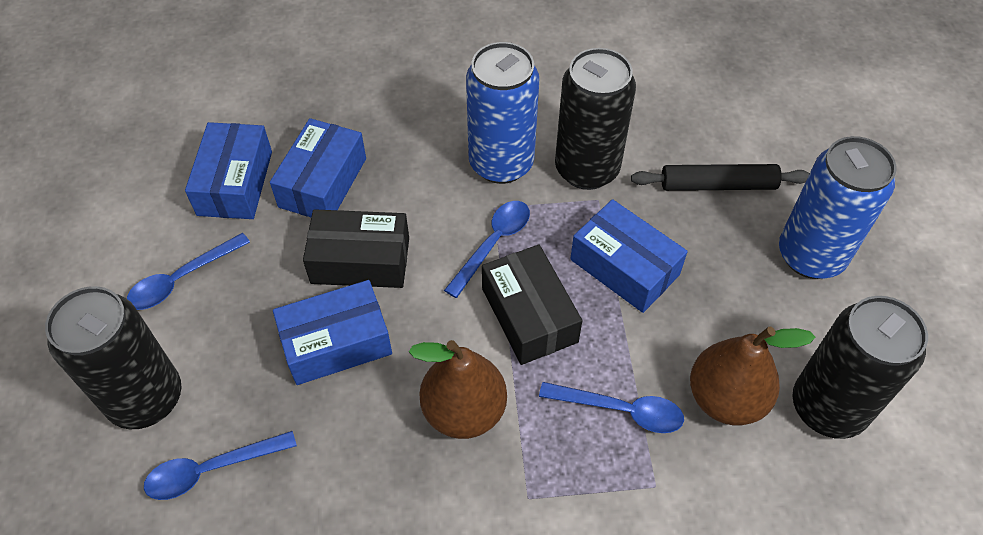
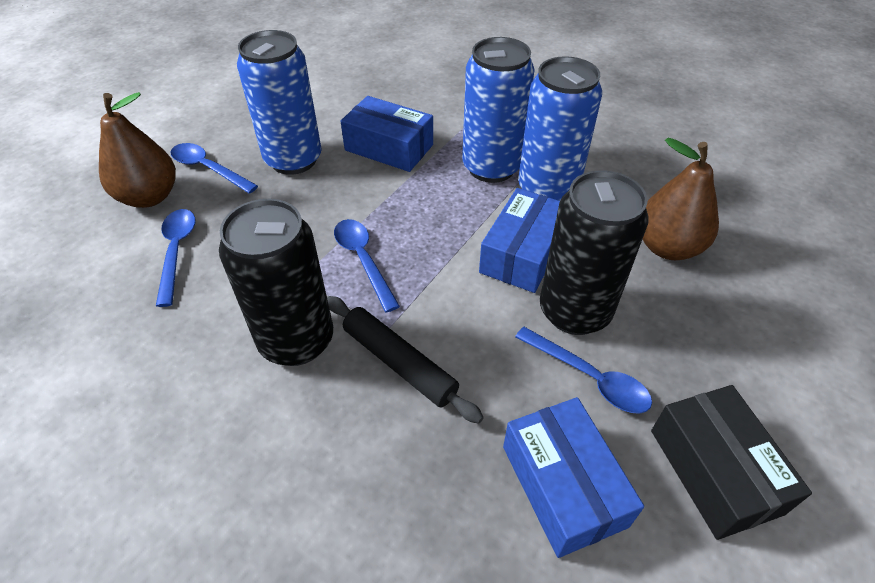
black box: 2 -> 1
black can: 3 -> 2
blue box: 4 -> 3
blue can: 2 -> 3

